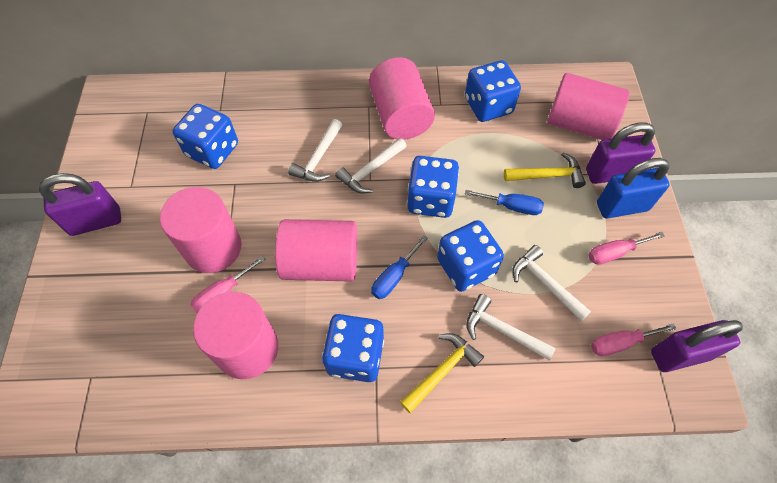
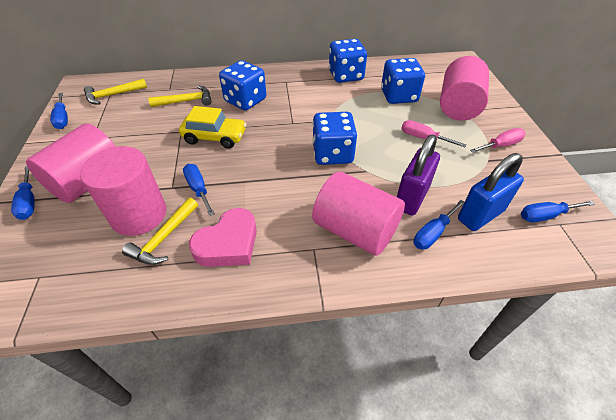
blue dice: 5 -> 4
blue screwdriver: 2 -> 5
pink cylinder: 5 -> 4
pink heart: 0 -> 1
pink screwdriver: 3 -> 2
purple padlock: 3 -> 1
white hammer: 4 -> 0
yellow car: 0 -> 1
yellow hammer: 2 -> 3

